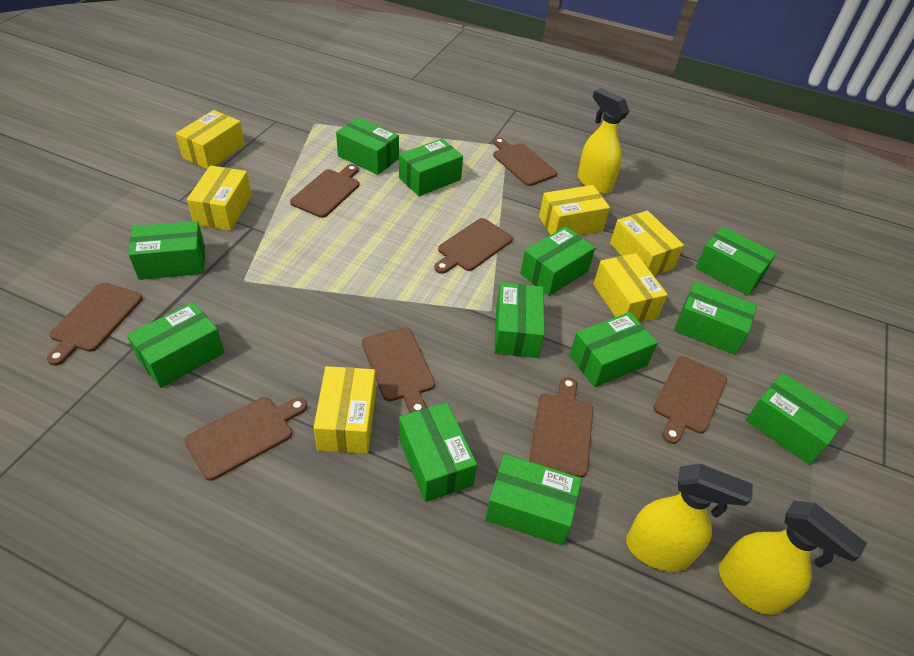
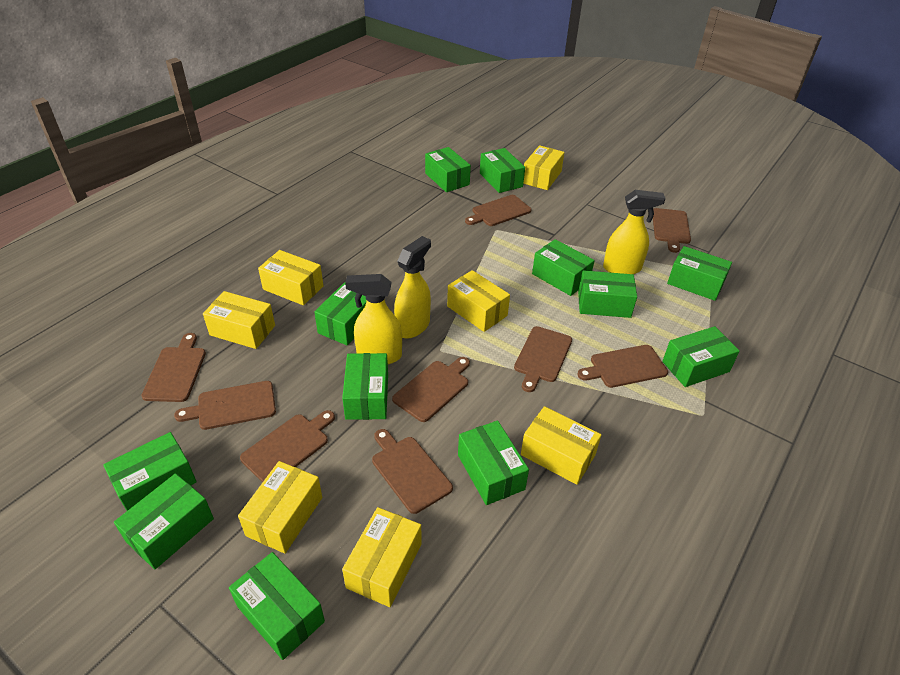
brown cutting board: 8 -> 9
yellow box: 6 -> 7

